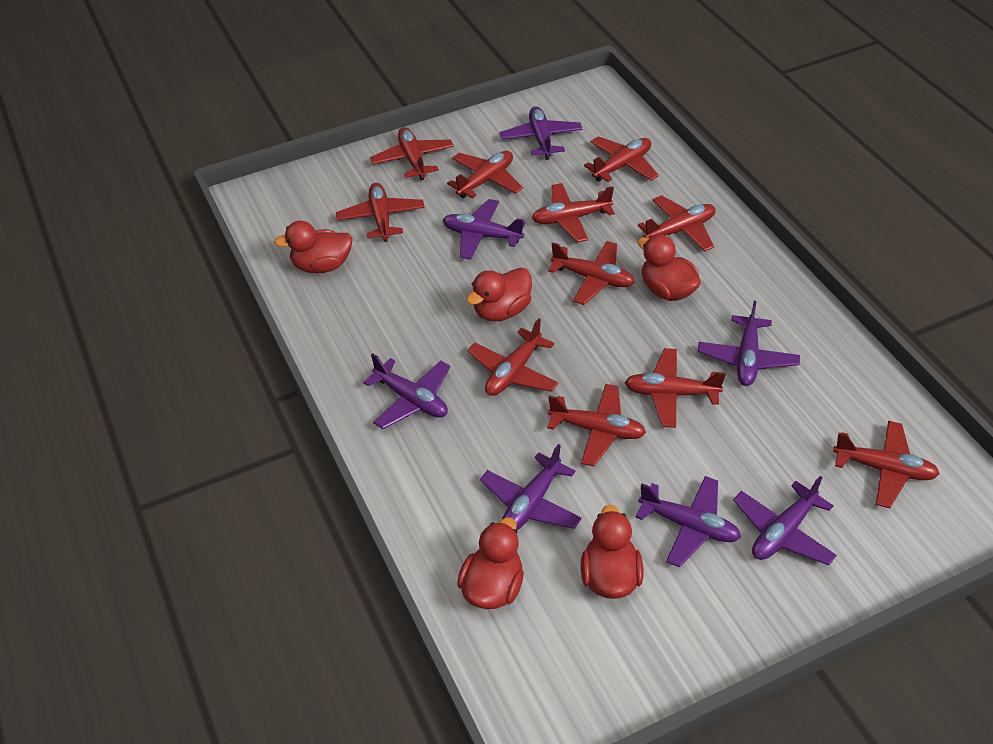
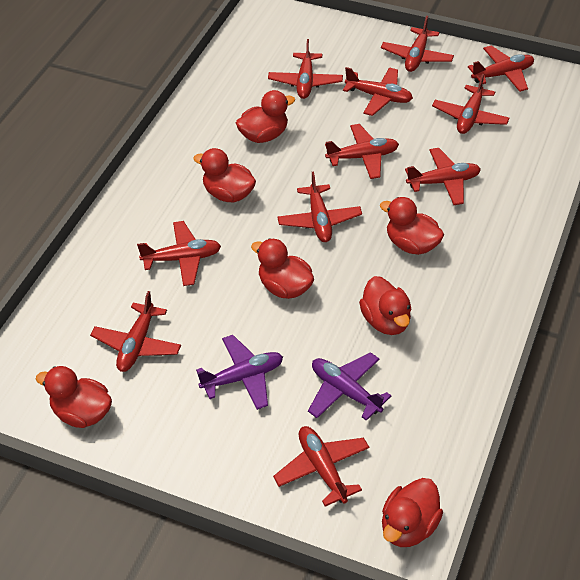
purple plane: 7 -> 2
red duck: 5 -> 7

